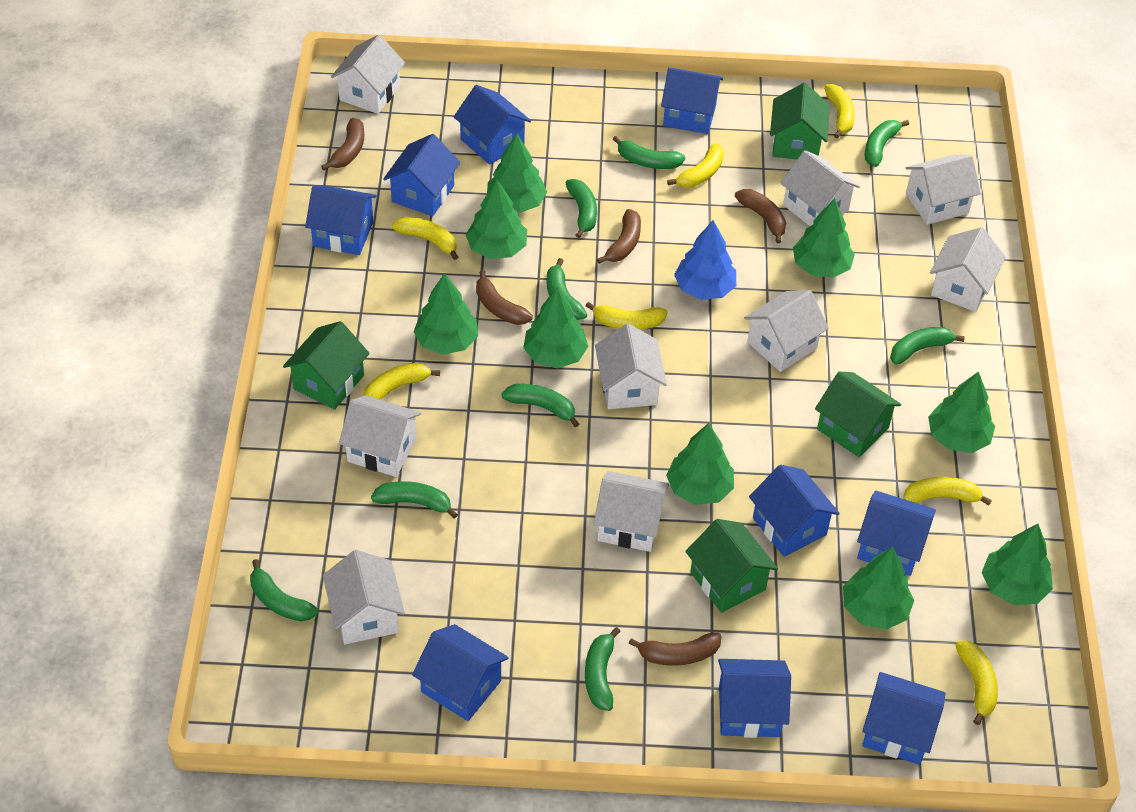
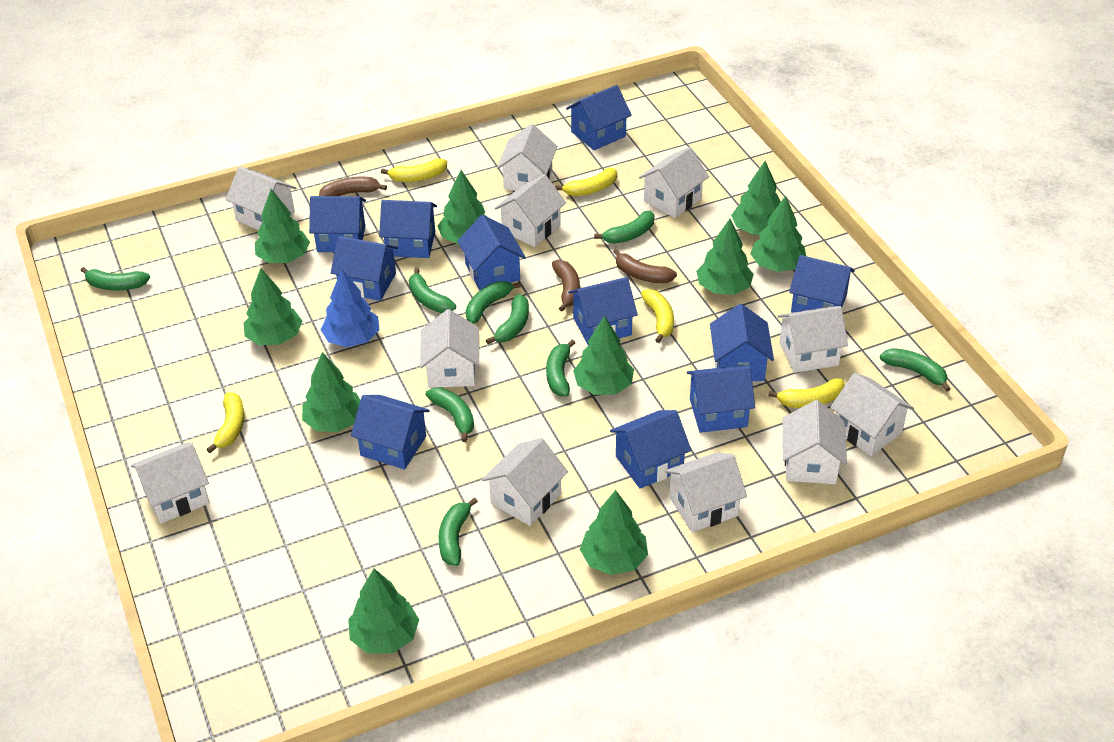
blue house: 9 -> 11
brown banana: 5 -> 3
green house: 4 -> 0
green tree: 9 -> 10
white house: 9 -> 11
yellow banana: 7 -> 5

